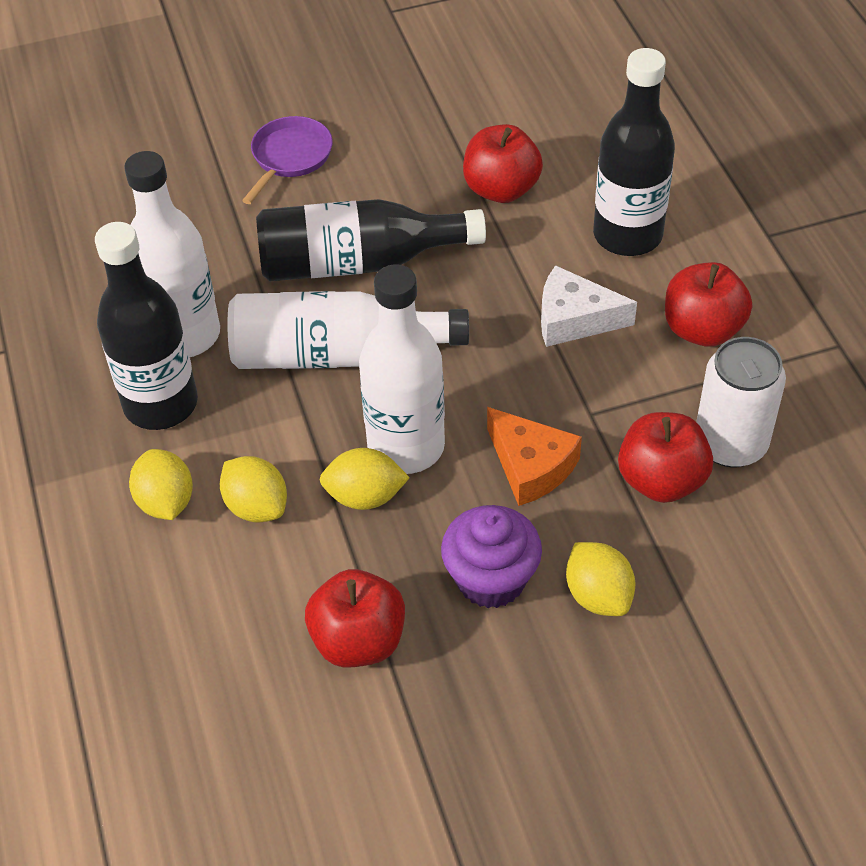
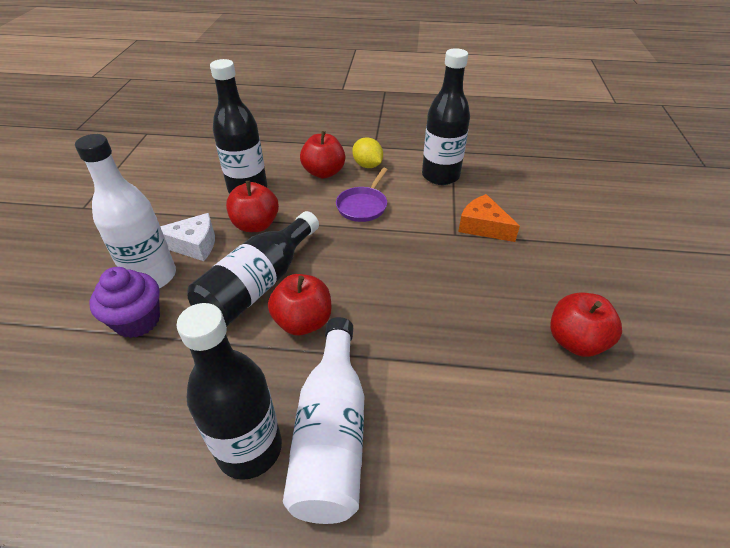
black bottle: 3 -> 4
white bottle: 3 -> 2
white can: 1 -> 0
yellow lemon: 4 -> 1

